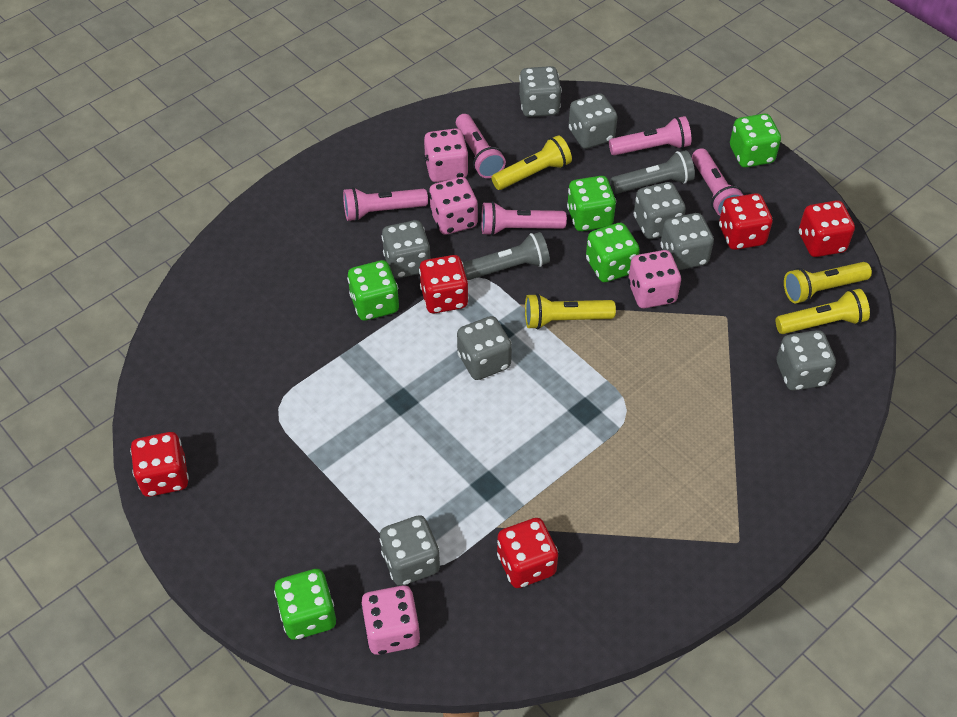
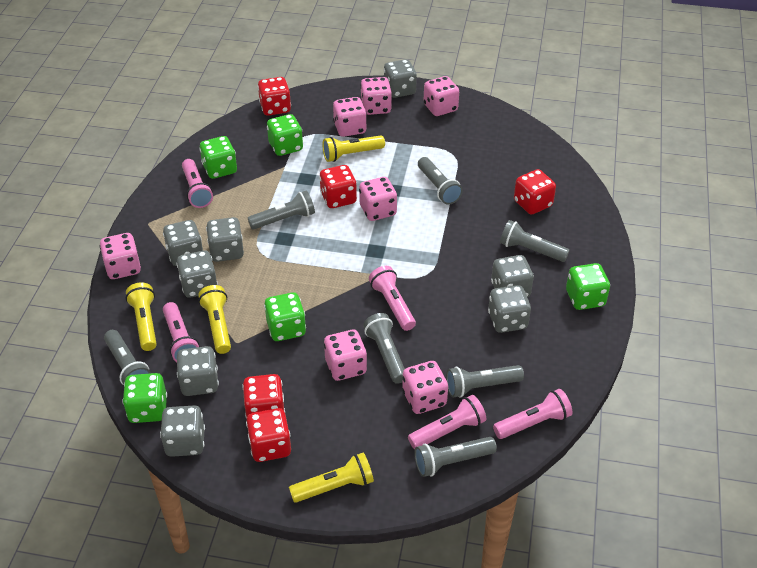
grey flashlight: 2 -> 7
pink dice: 4 -> 7

